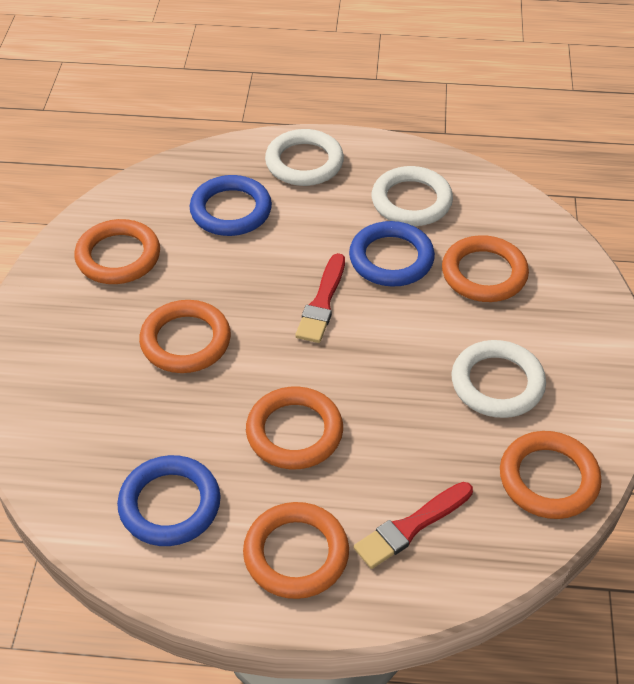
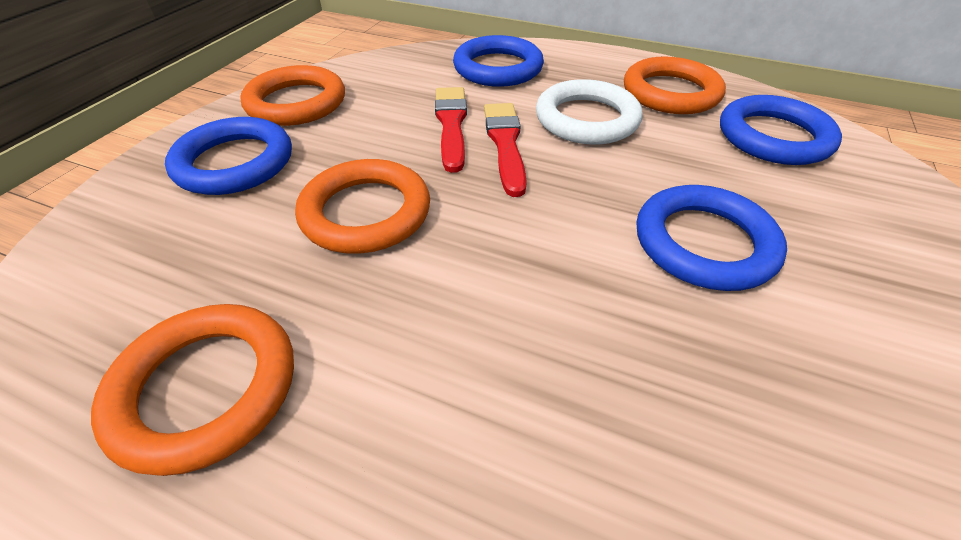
blue ring: 3 -> 4
orange ring: 6 -> 4
white ring: 3 -> 1

